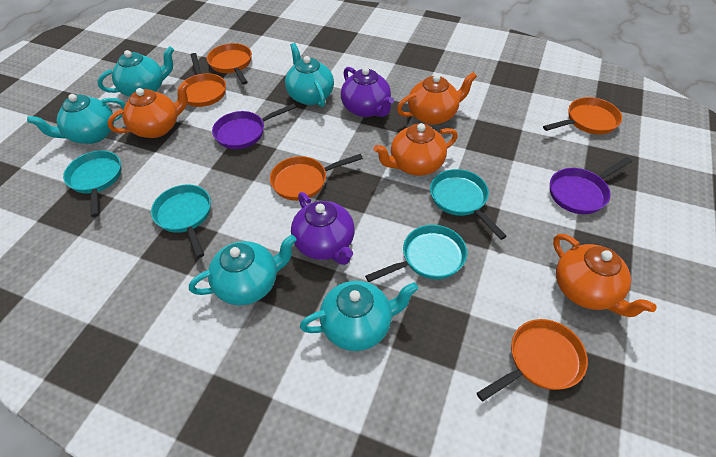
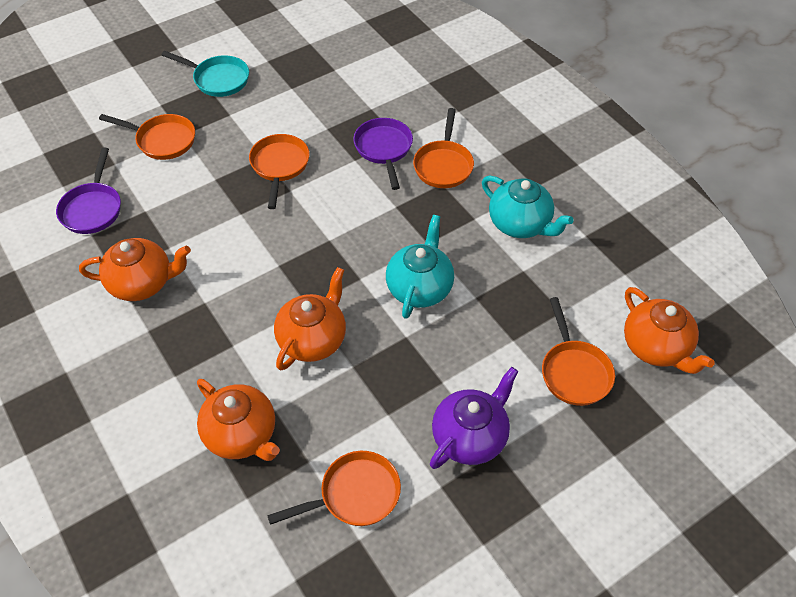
purple teapot: 2 -> 1
turquoise pan: 4 -> 1
turquoise teapot: 5 -> 2

